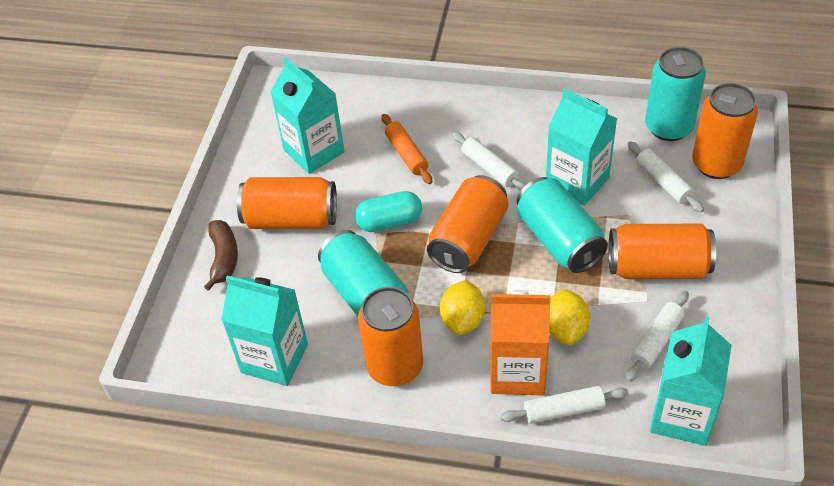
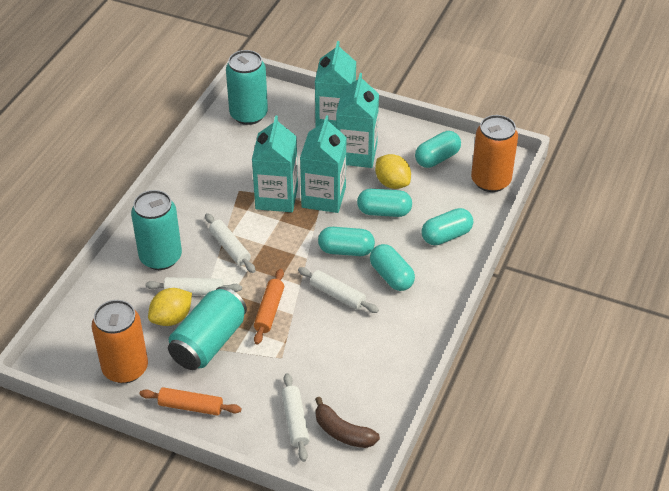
orange can: 5 -> 2
orange carton: 1 -> 0
orange rolling pin: 1 -> 2
turquoise capsule: 1 -> 5

